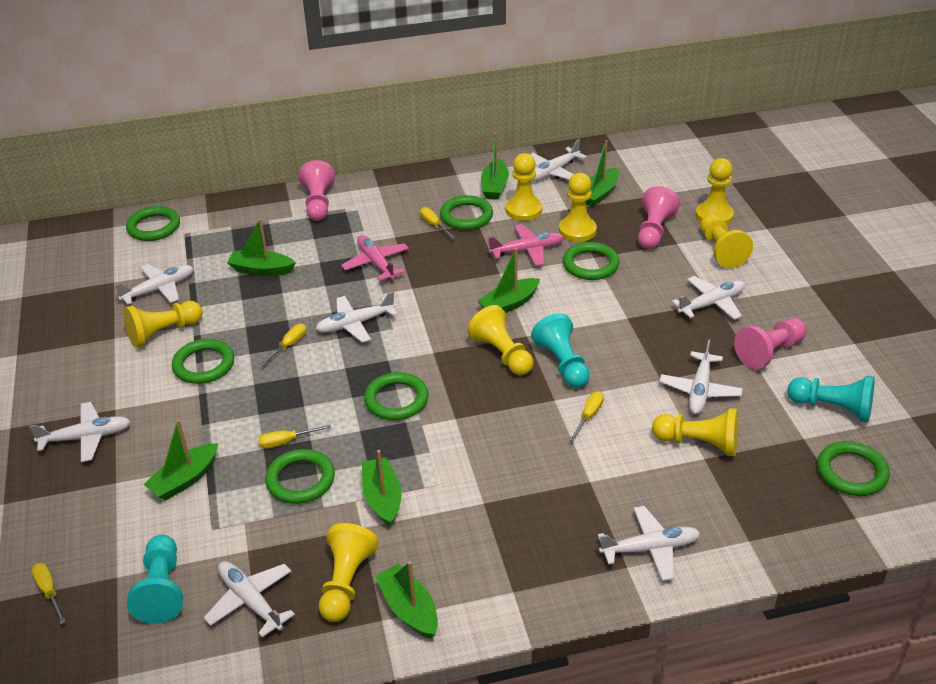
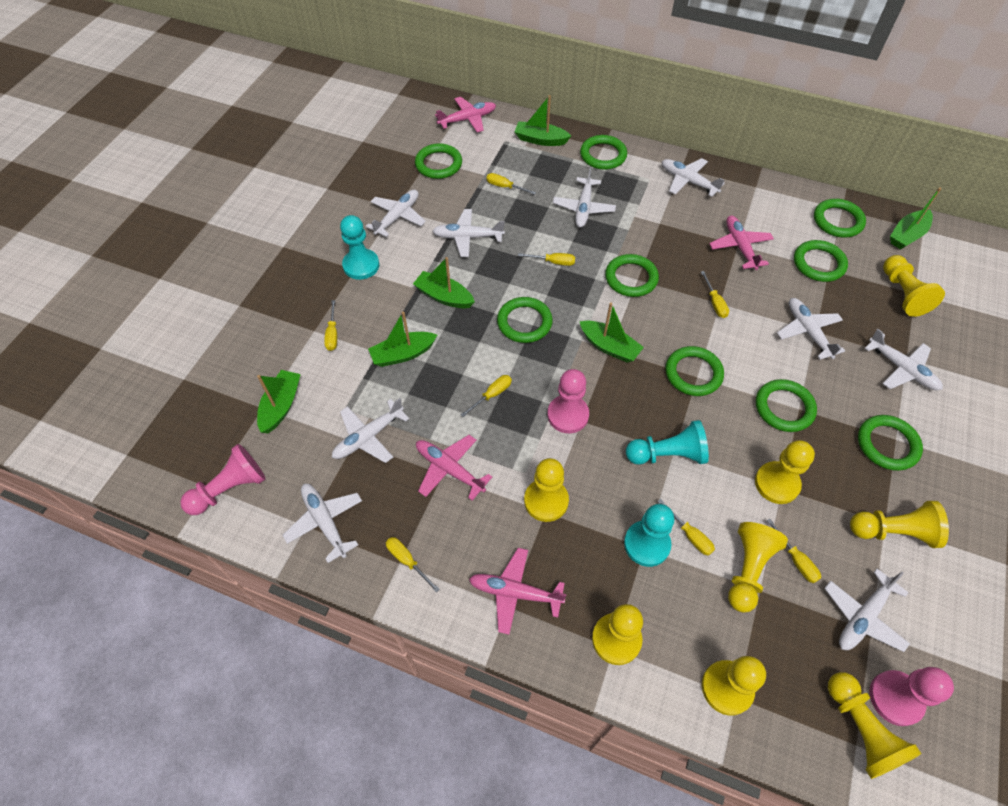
green boat: 7 -> 6
green ring: 7 -> 9
pink plane: 2 -> 4
white plane: 8 -> 9
yellow screwdriver: 5 -> 8

